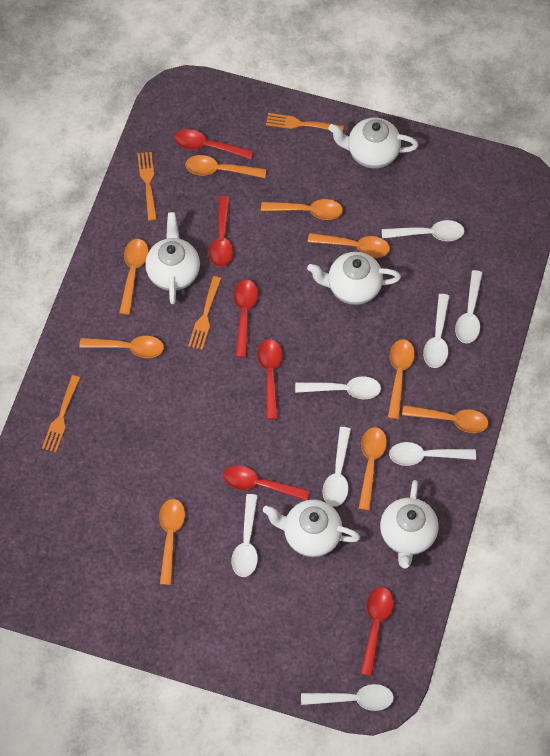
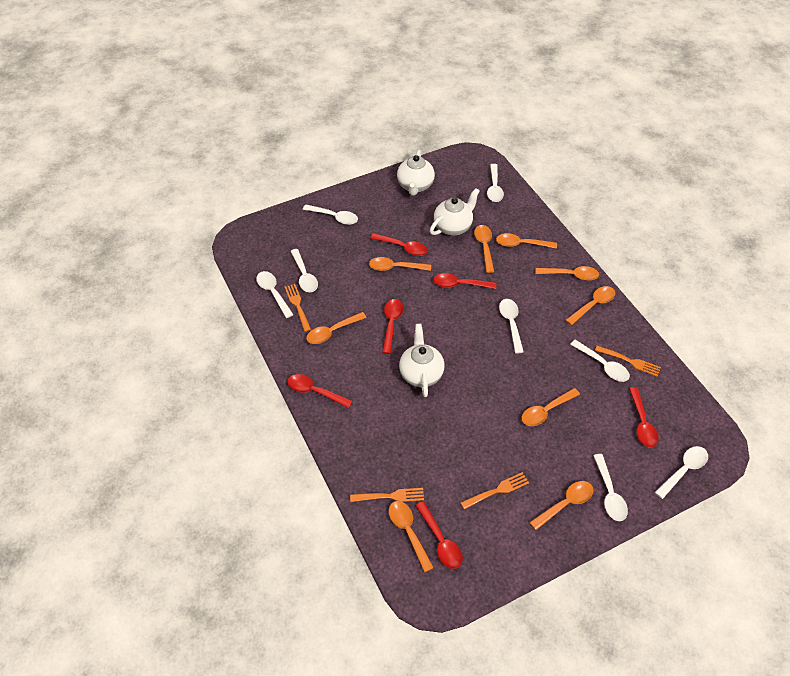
white teapot: 5 -> 3

